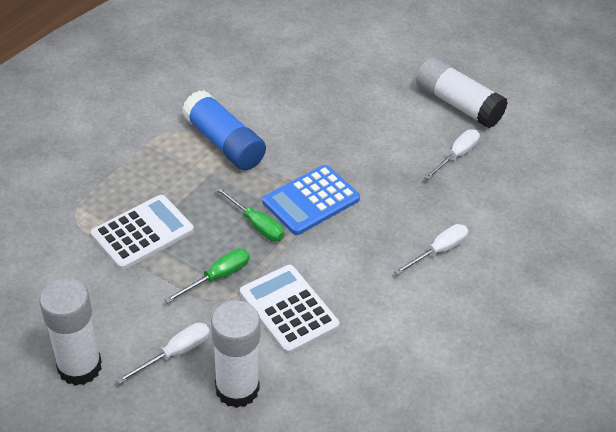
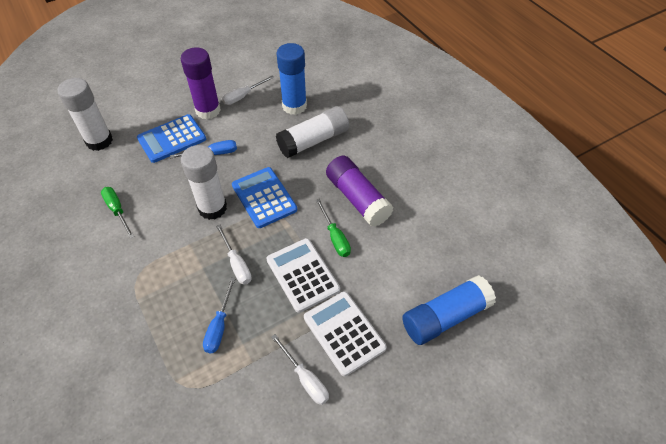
blue calculator: 1 -> 2
blue glue stick: 1 -> 2
blue screwdriver: 0 -> 2
purple glue stick: 0 -> 2

